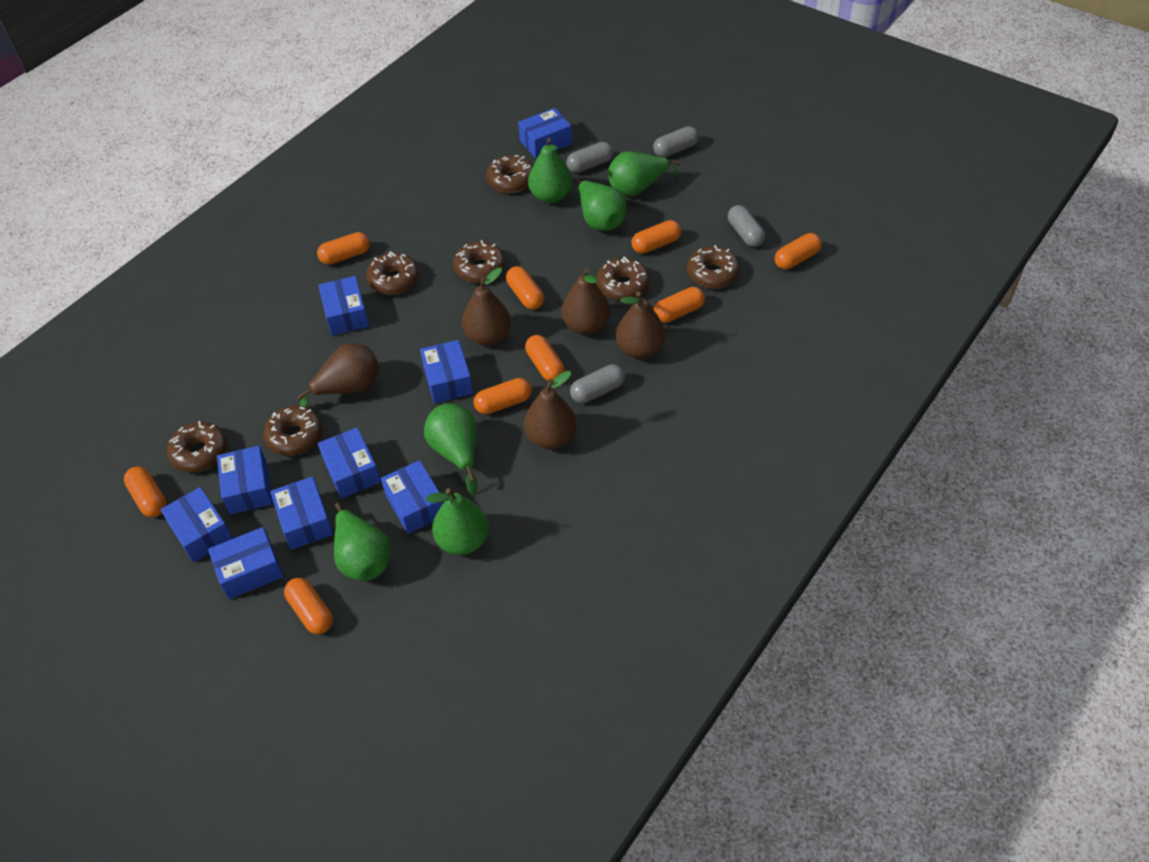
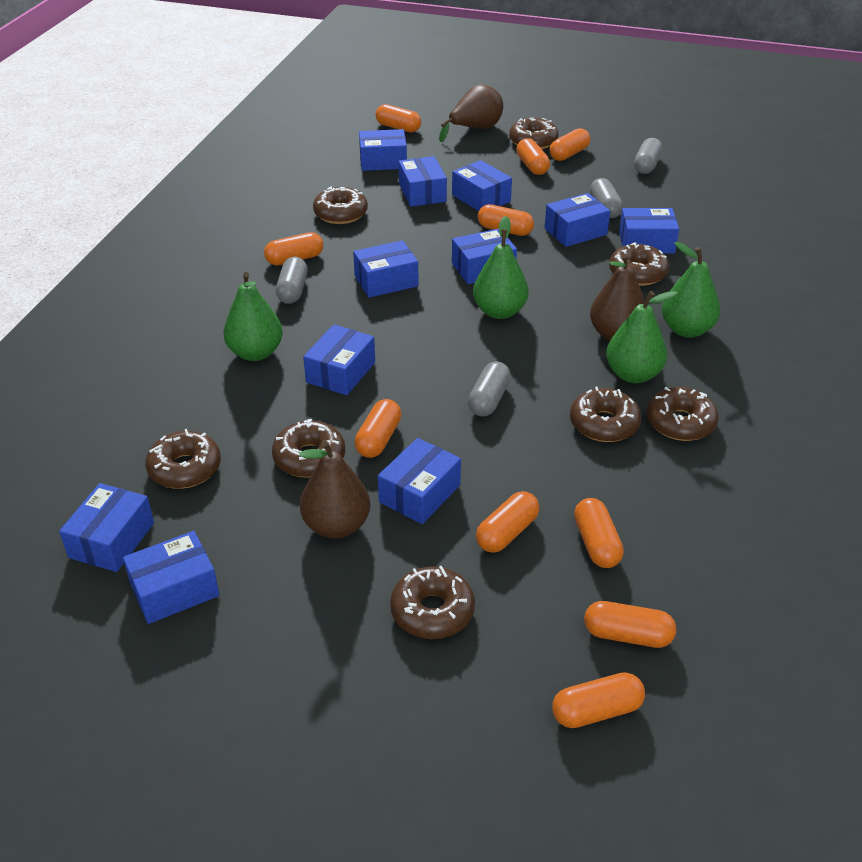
blue box: 9 -> 11
brown donut: 7 -> 8
brown pear: 5 -> 3
green pear: 6 -> 4
orange capsule: 9 -> 10

